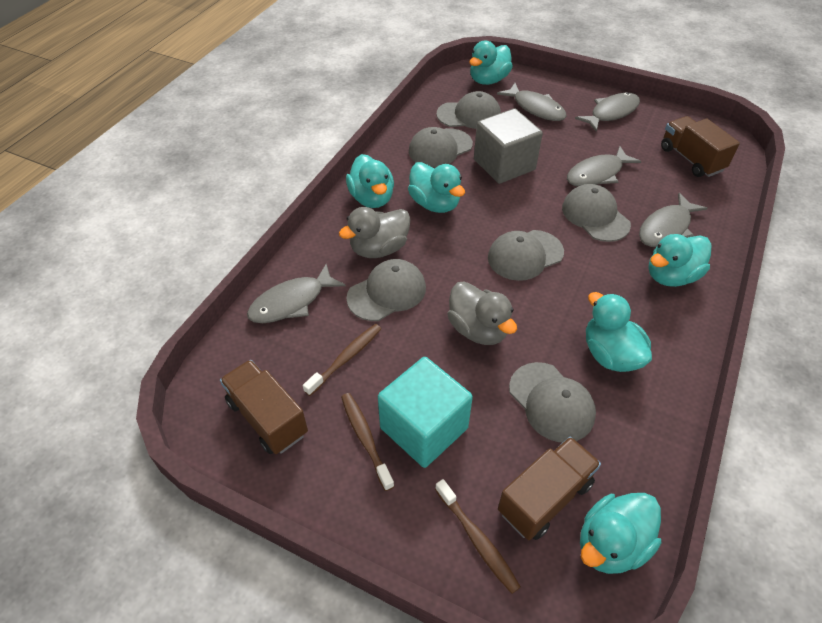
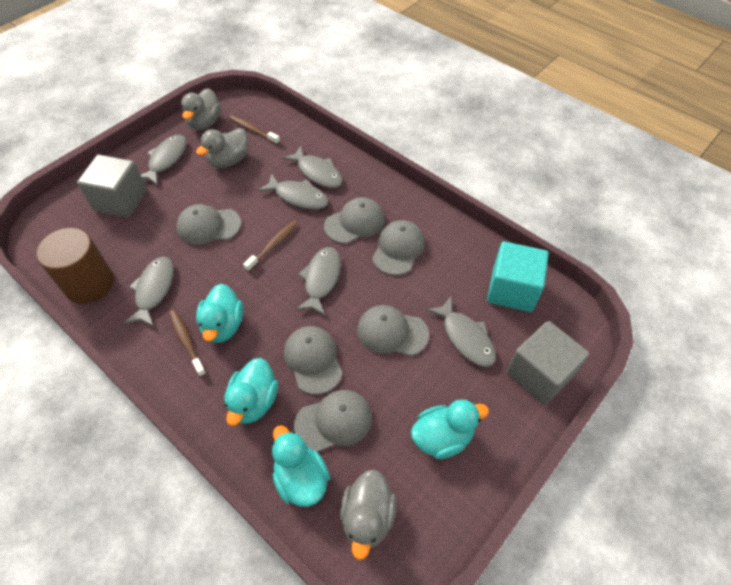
brown cylinder: 0 -> 1
brown truck: 3 -> 0
grey cube: 1 -> 2
grey duck: 2 -> 3
grey fish: 5 -> 6
turquoise duck: 6 -> 4

